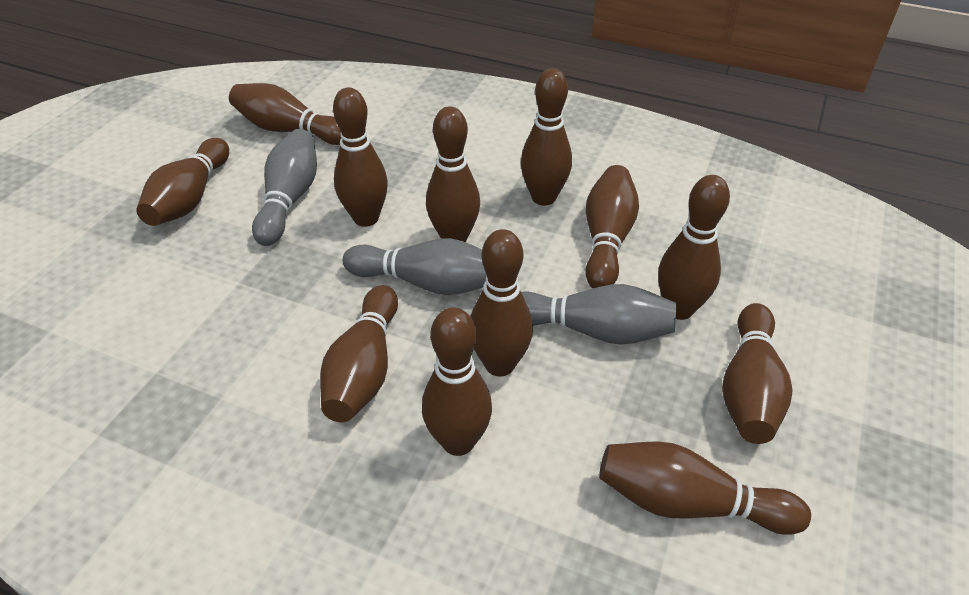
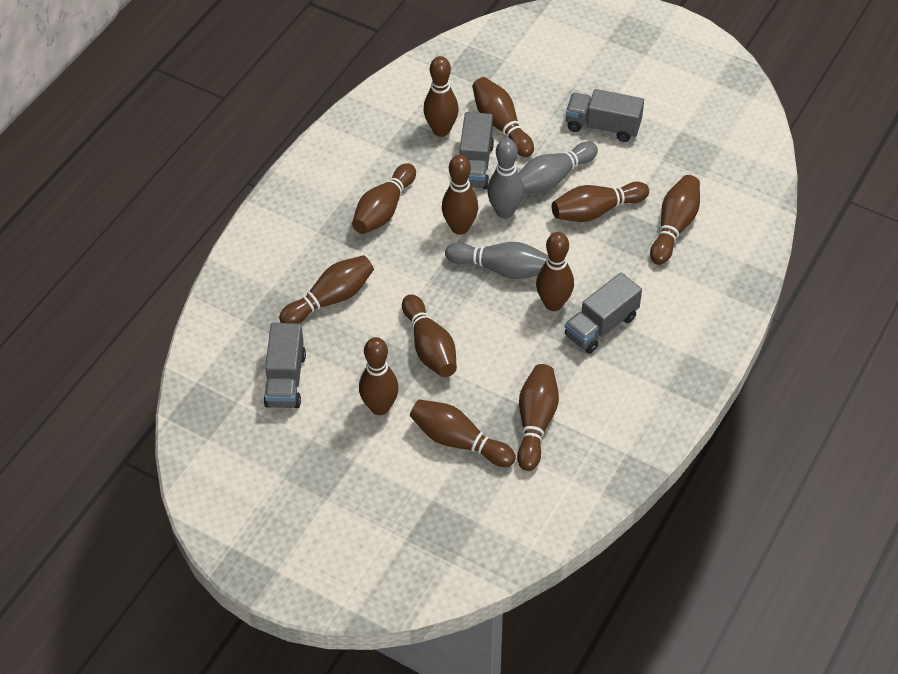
grey truck: 0 -> 4

